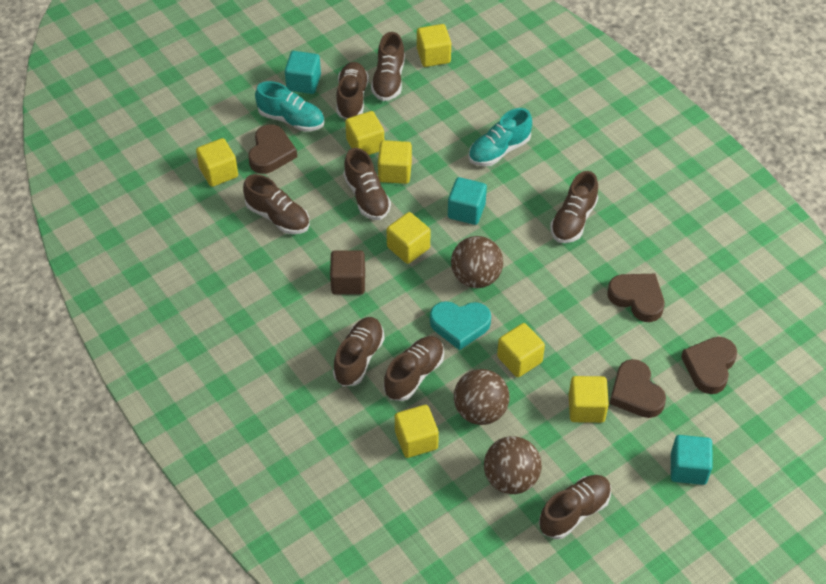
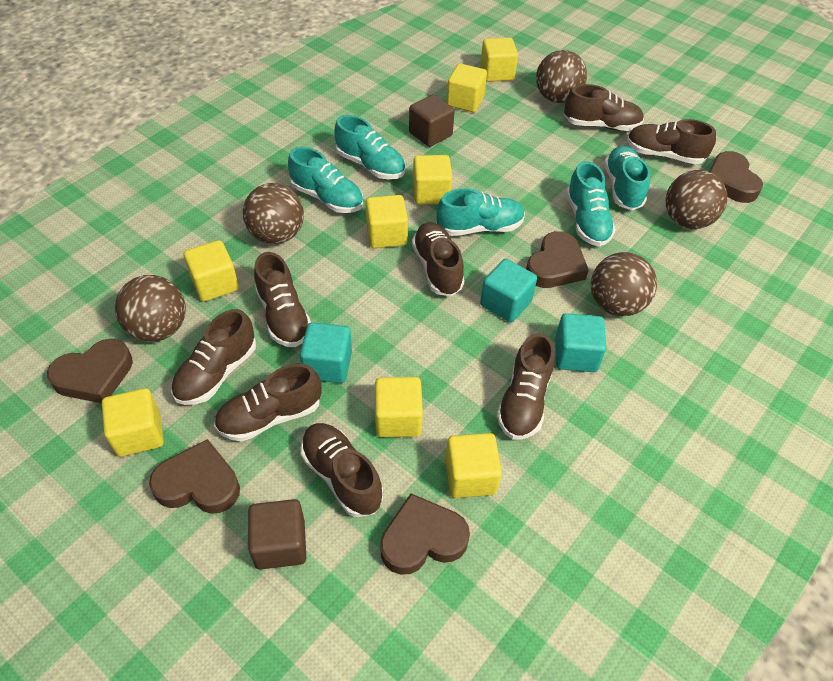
brown ball: 3 -> 5
brown cube: 1 -> 2
brown heart: 4 -> 5
turquoise heart: 1 -> 0
turquoise shoe: 2 -> 5

